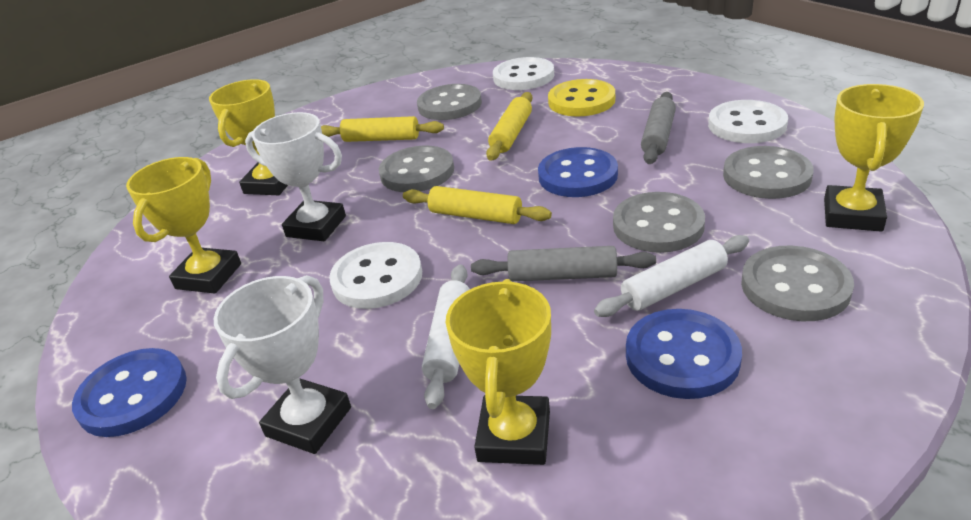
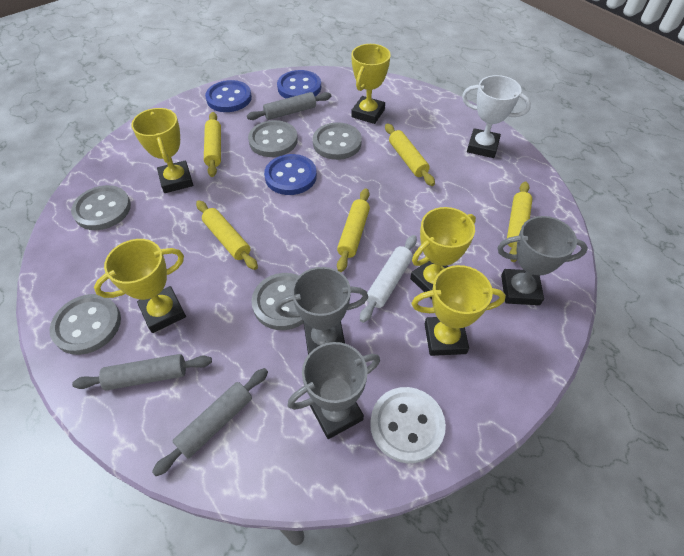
grey rolling pin: 2 -> 3
grey trophy: 0 -> 3
white button: 3 -> 1
white rolling pin: 2 -> 1
white trophy: 2 -> 1
yellow button: 1 -> 0
yellow rolling pin: 3 -> 5
yellow trophy: 4 -> 5

